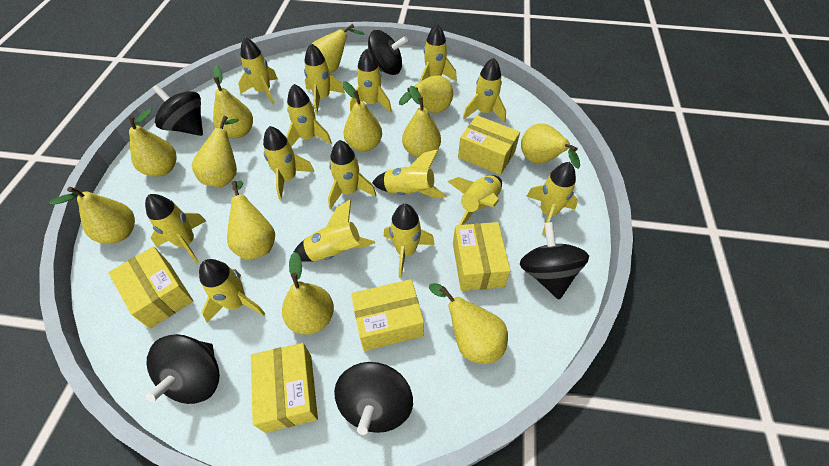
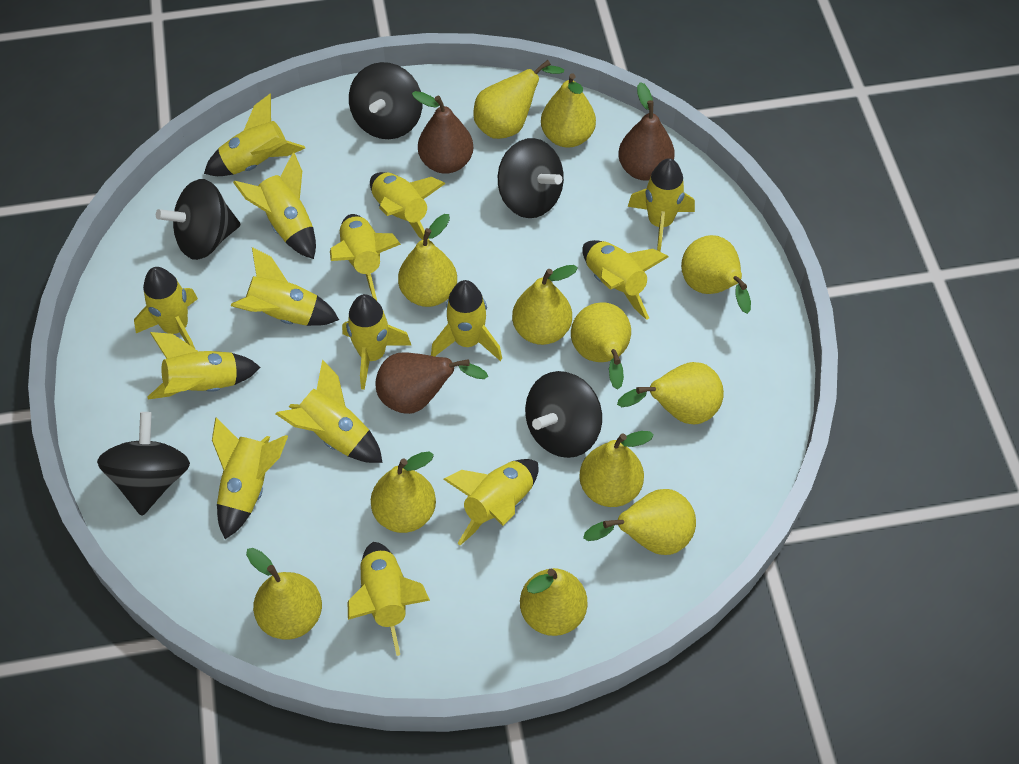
brown pear: 0 -> 3
yellow box: 5 -> 0

